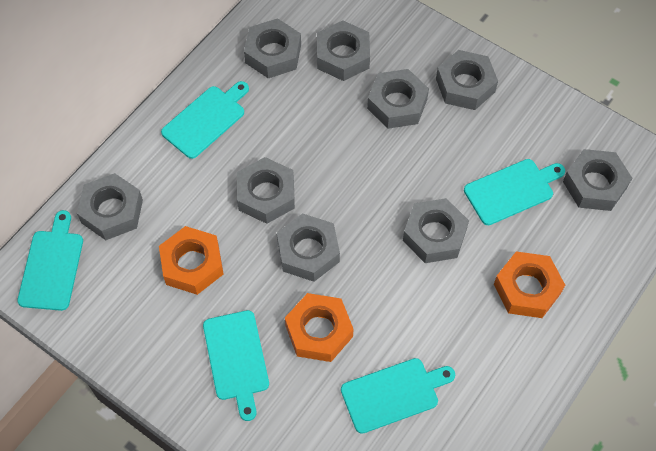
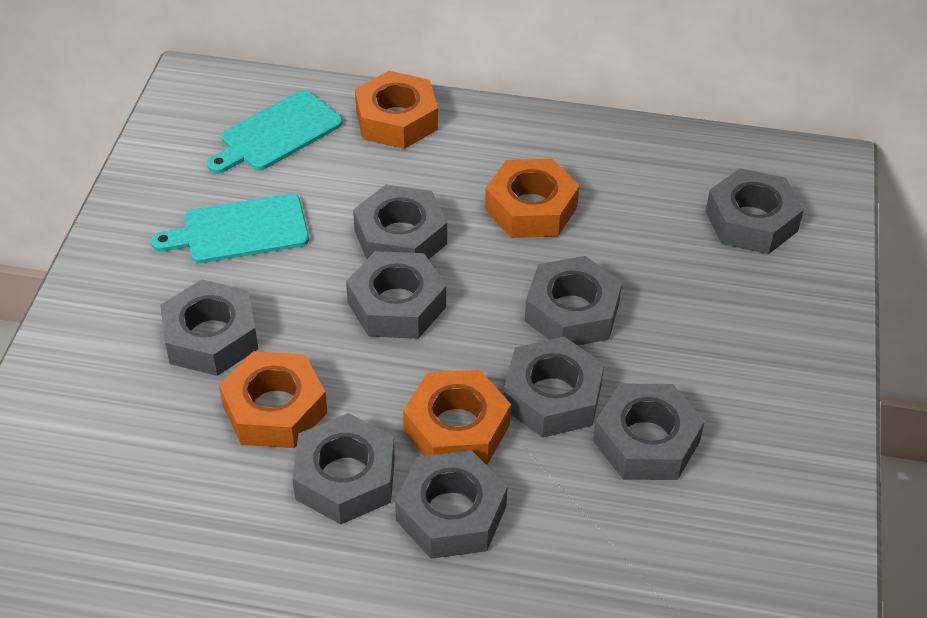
orange nut: 3 -> 4
turquoise cutting board: 5 -> 2

